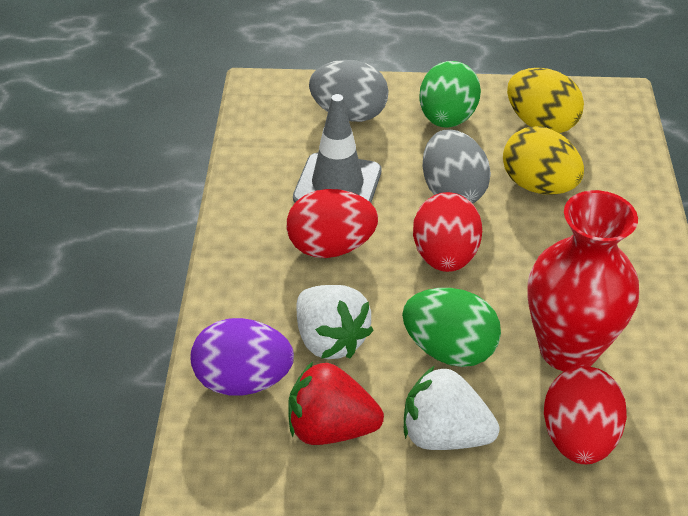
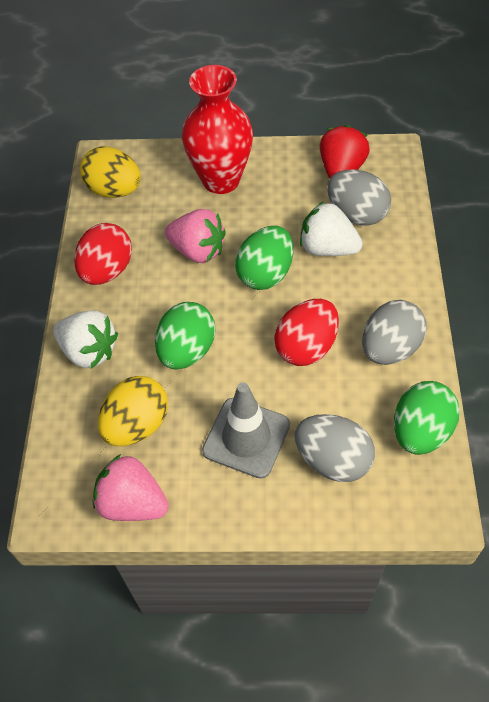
green egg: 2 -> 3
grey egg: 2 -> 3
pink strawberry: 0 -> 2
purple egg: 1 -> 0
red egg: 3 -> 2

